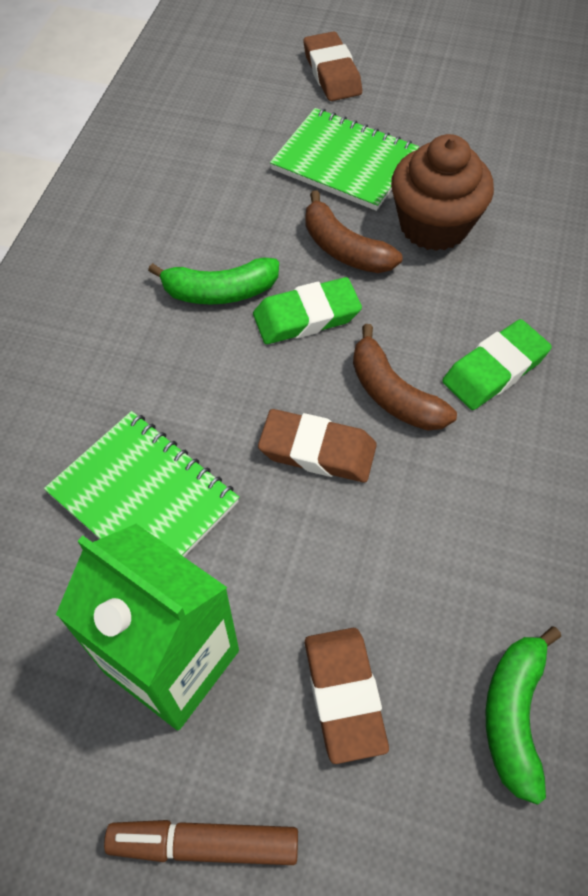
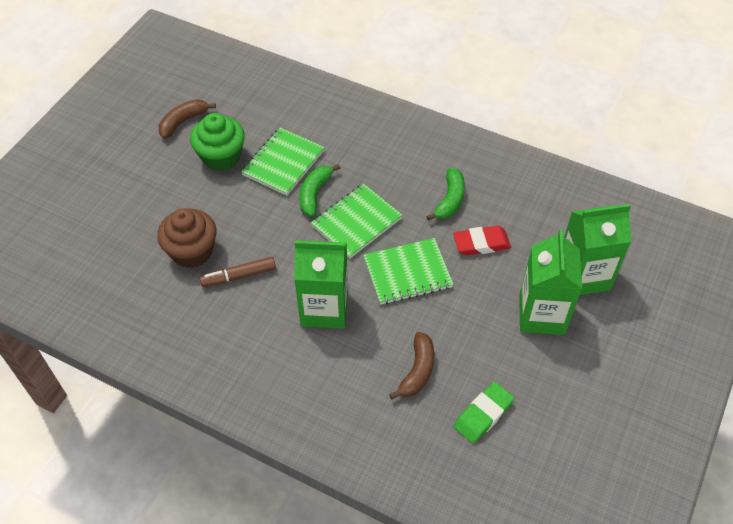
brown eraser: 3 -> 0
green carton: 1 -> 3
green cupcake: 0 -> 1
green eraser: 2 -> 1
green notebook: 2 -> 3
red eraser: 0 -> 1

